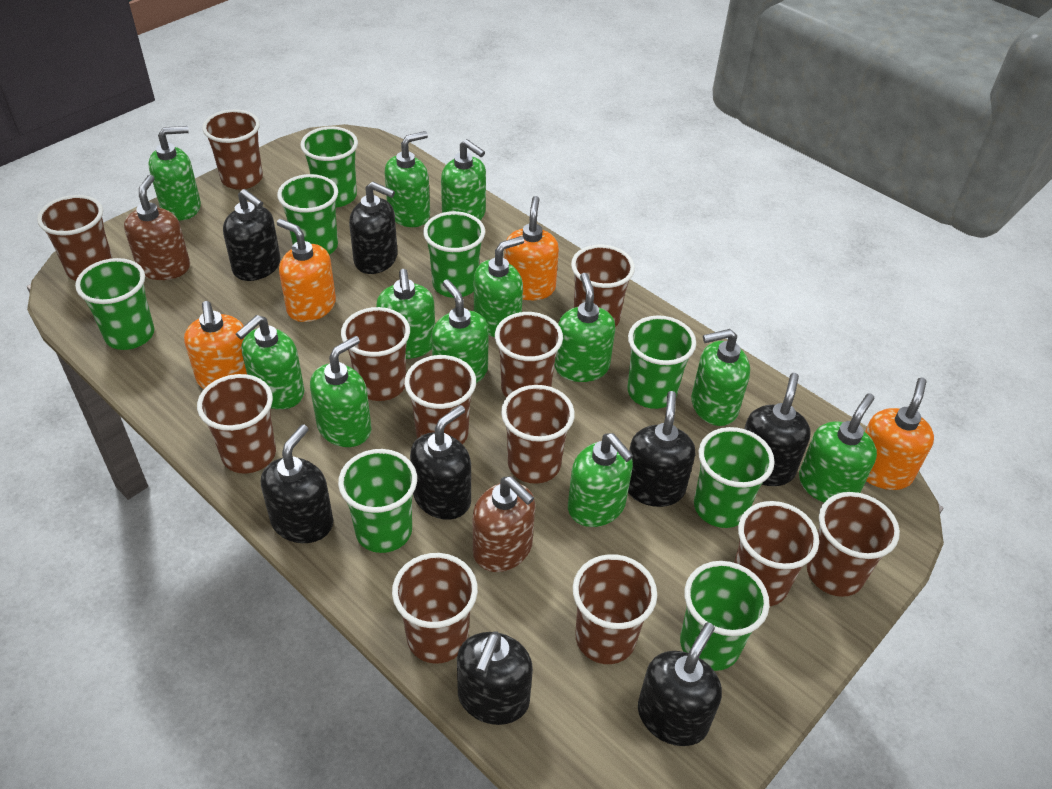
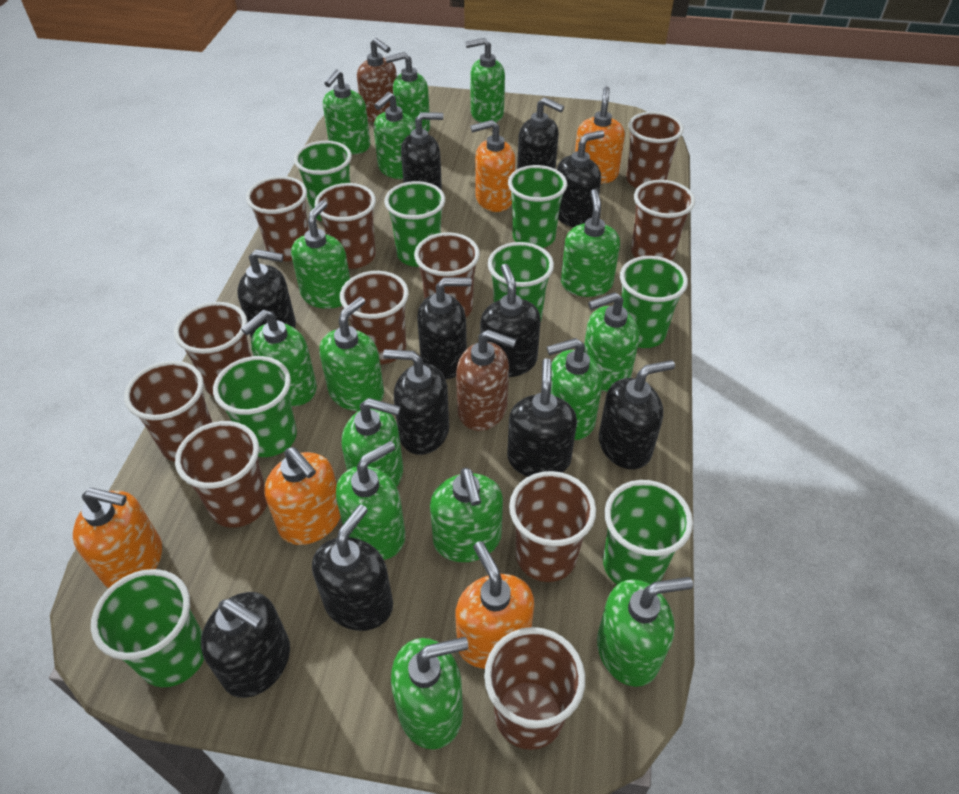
black soap dispenser: 8 -> 11
brown cup: 12 -> 11
green soap dispenser: 12 -> 15
orange soap dispenser: 4 -> 5

